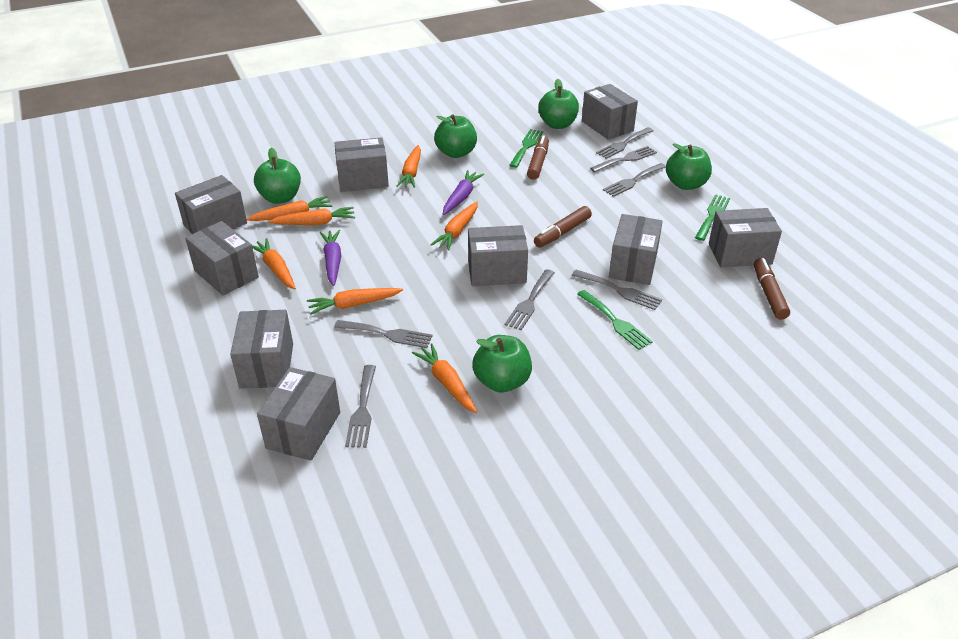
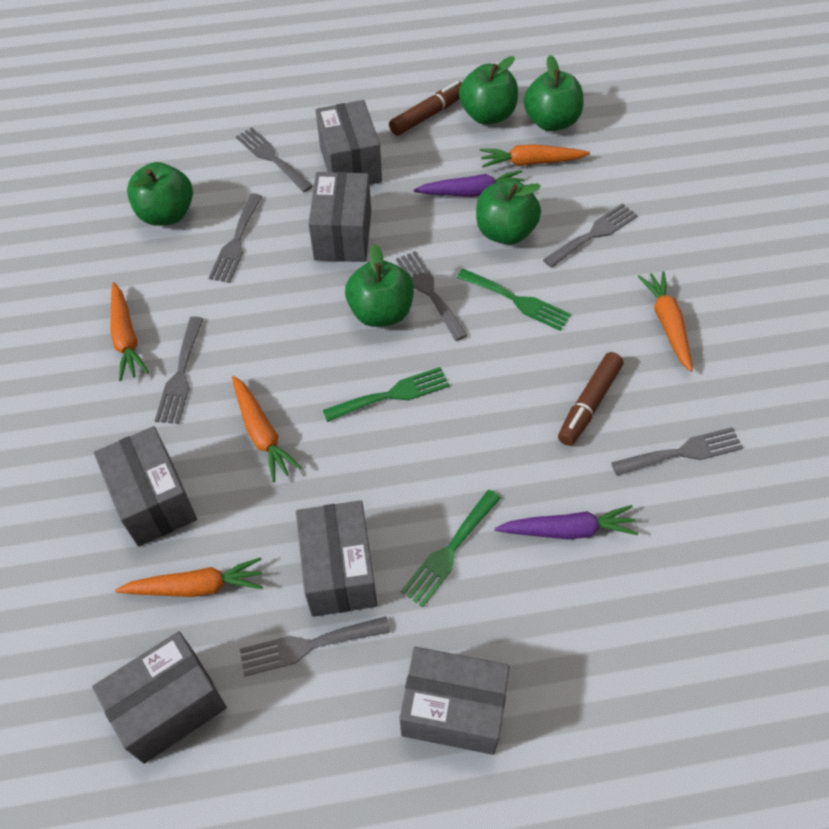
brown marker: 3 -> 2
grey box: 9 -> 6
orange carrot: 7 -> 5

